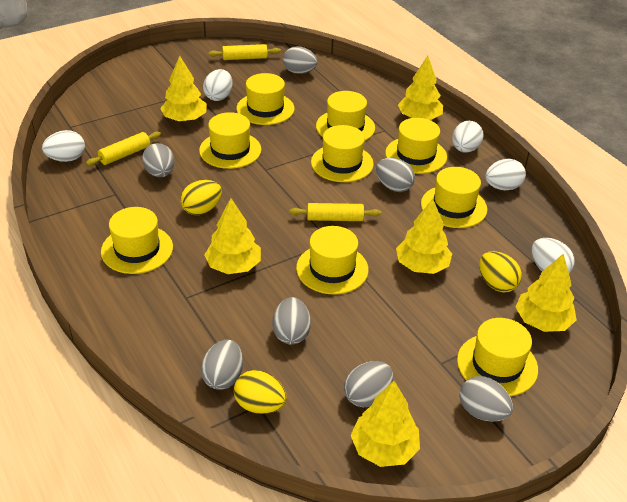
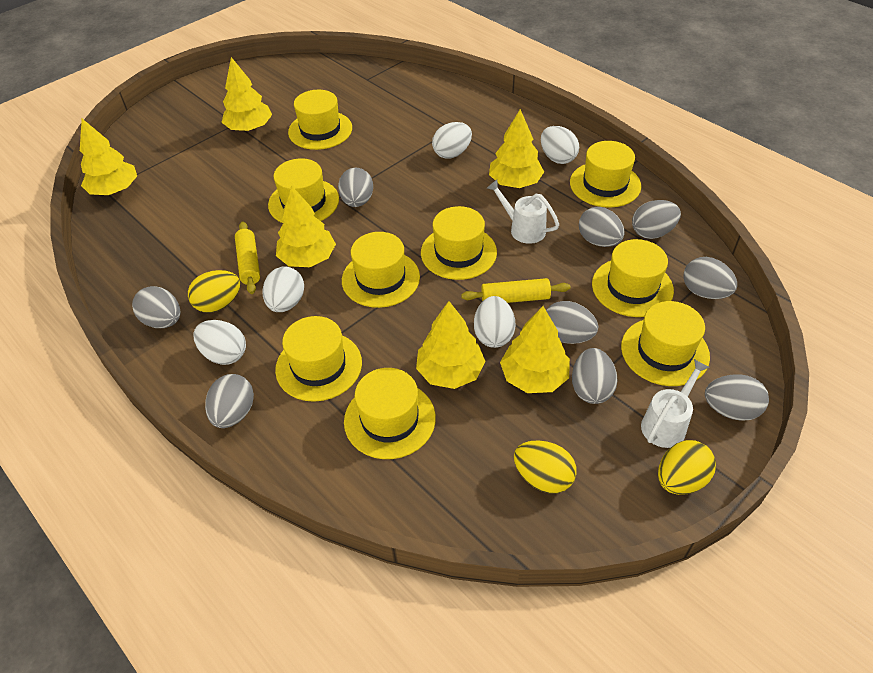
grey egg: 7 -> 9
white watering can: 0 -> 2
yellow rolling pin: 3 -> 2

